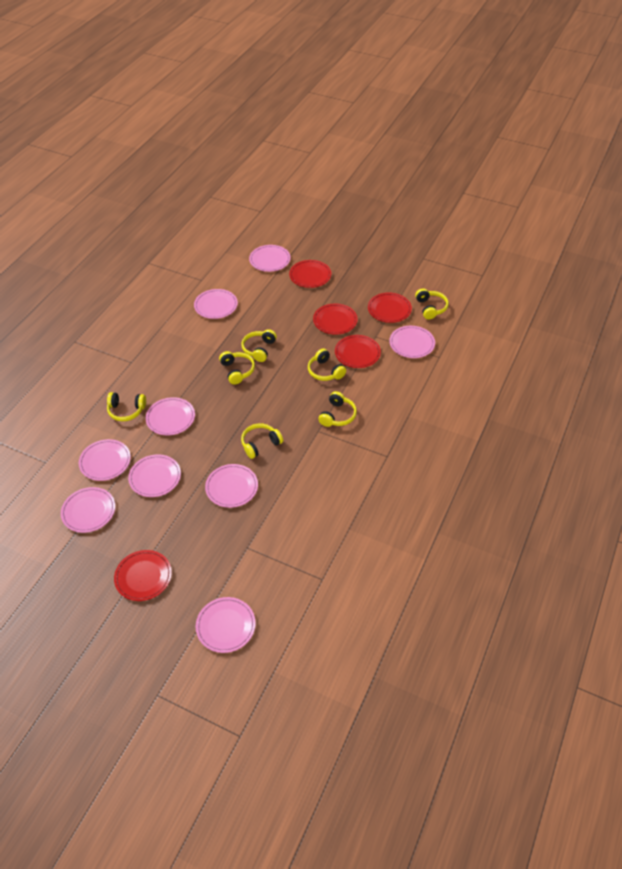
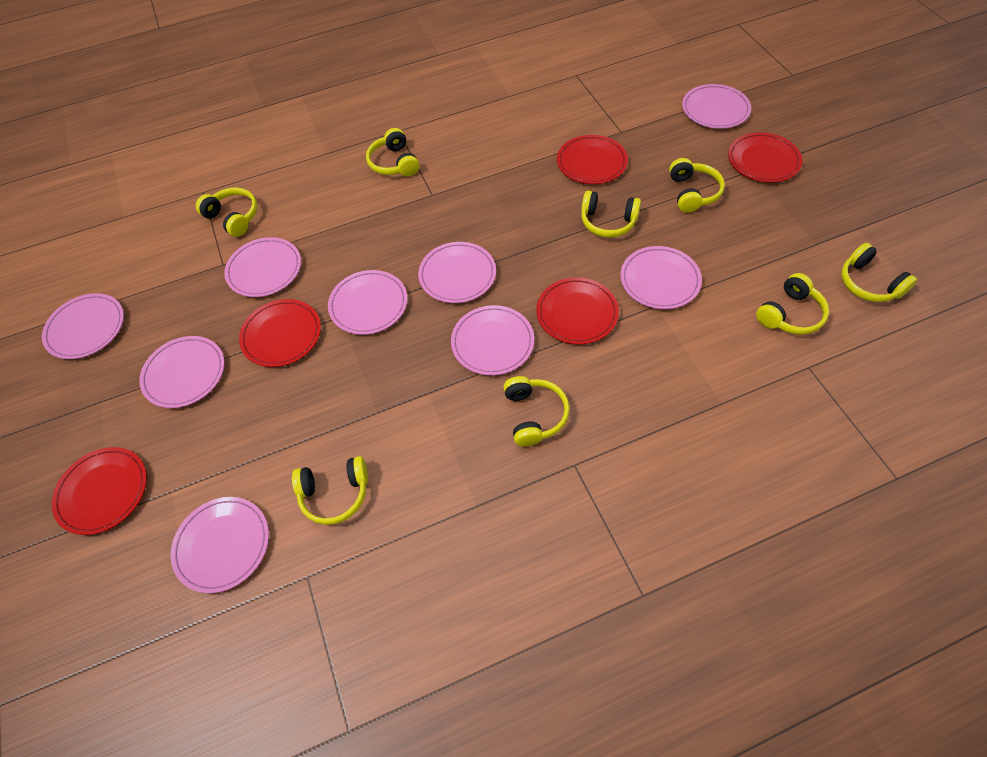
yellow headphones: 7 -> 8

